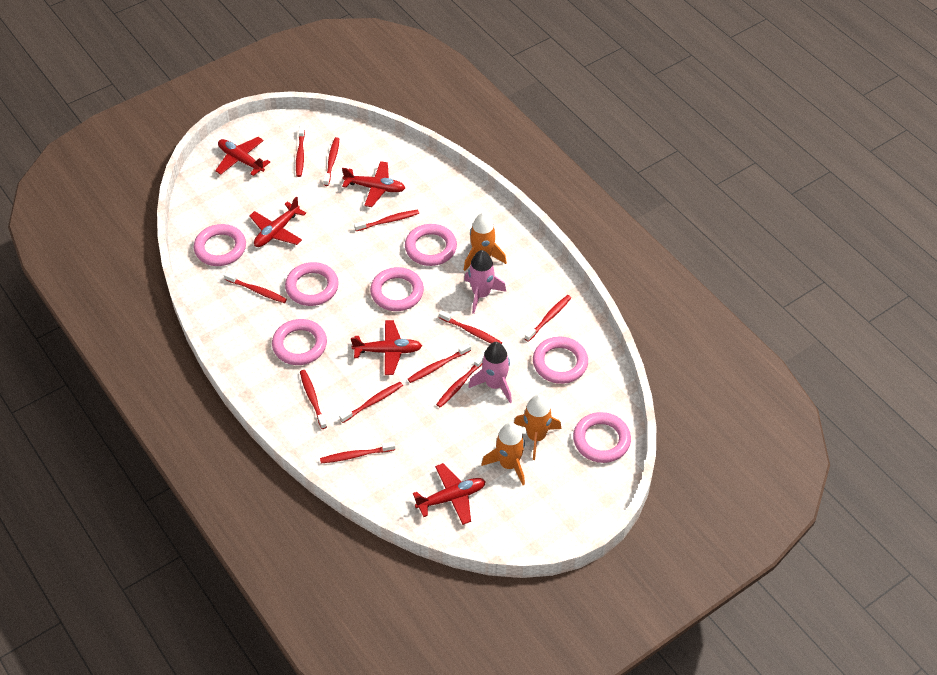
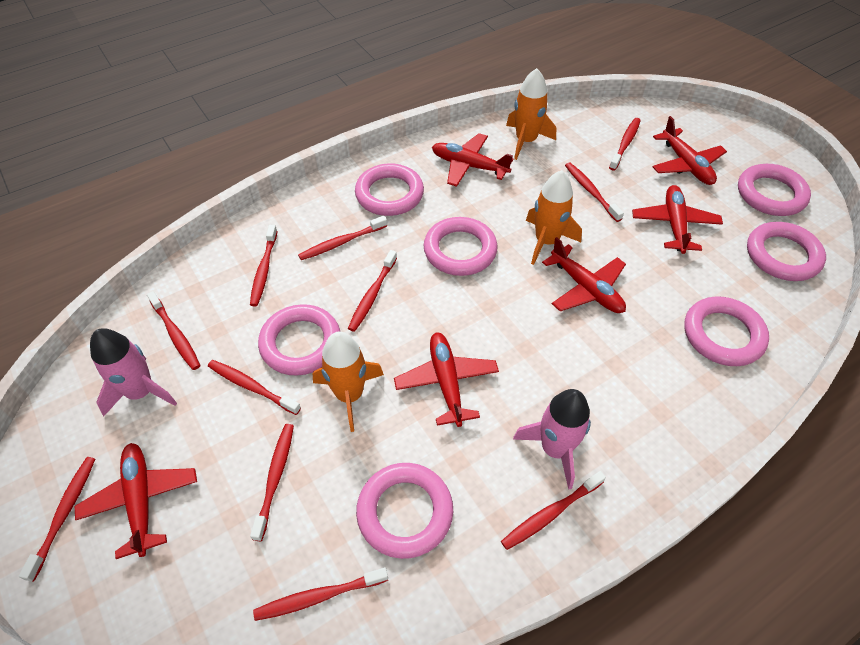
red plane: 5 -> 6

